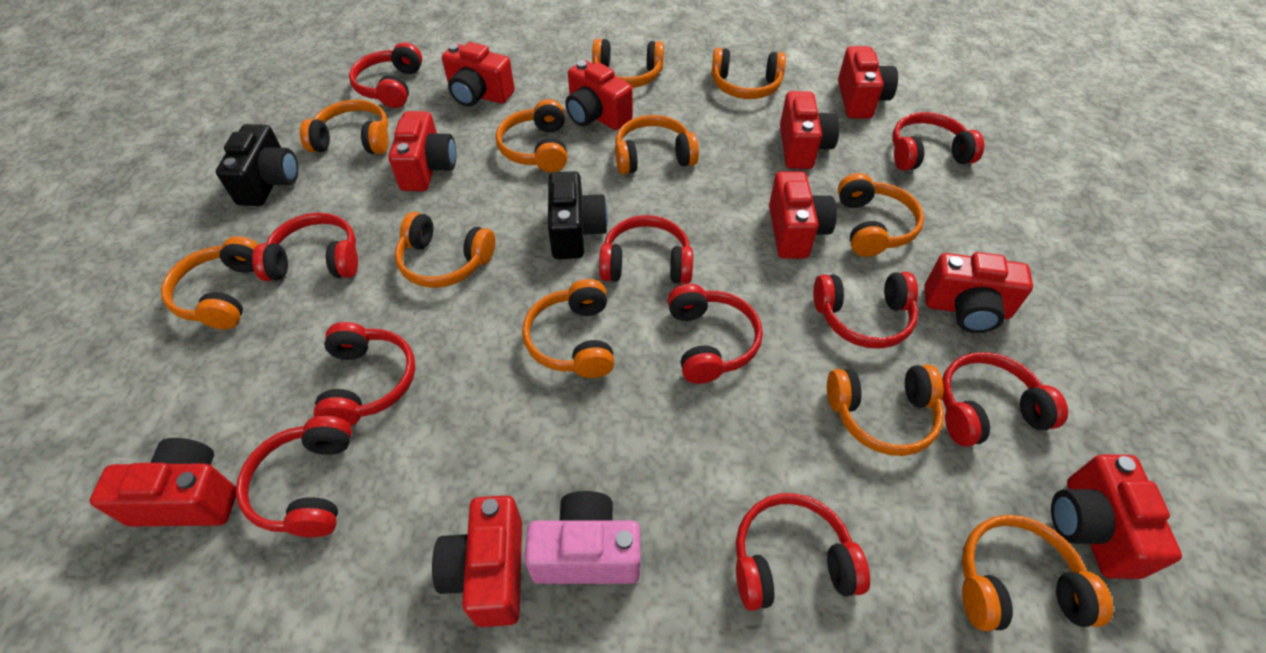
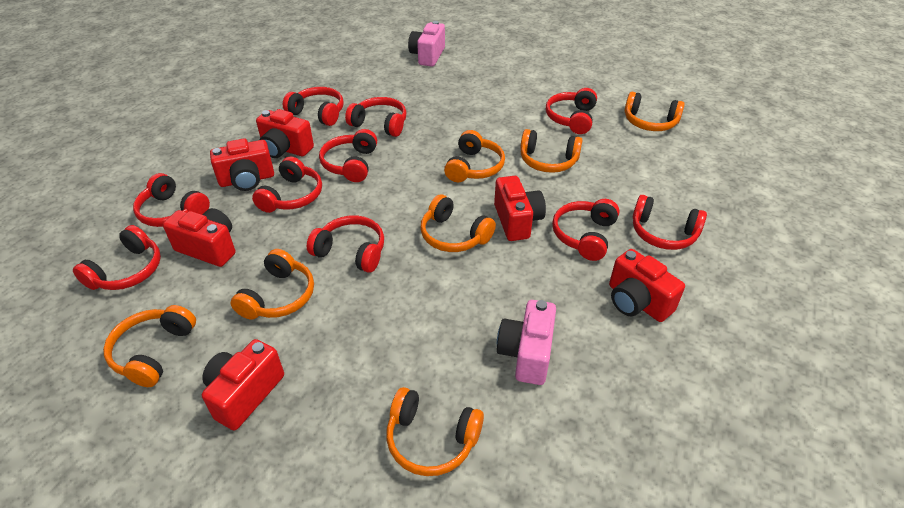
black camera: 2 -> 0
orange headphones: 11 -> 7
pink camera: 1 -> 2
red camera: 10 -> 6

